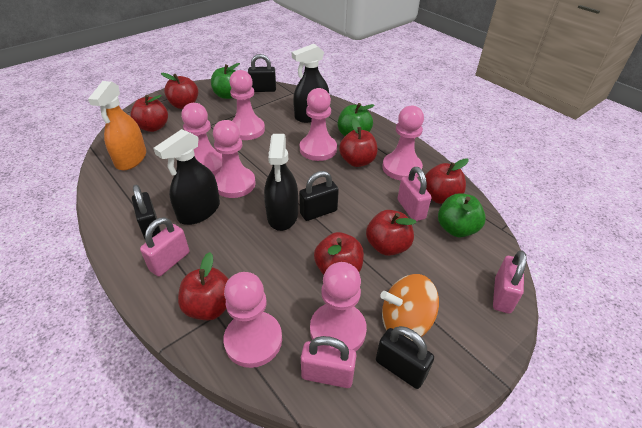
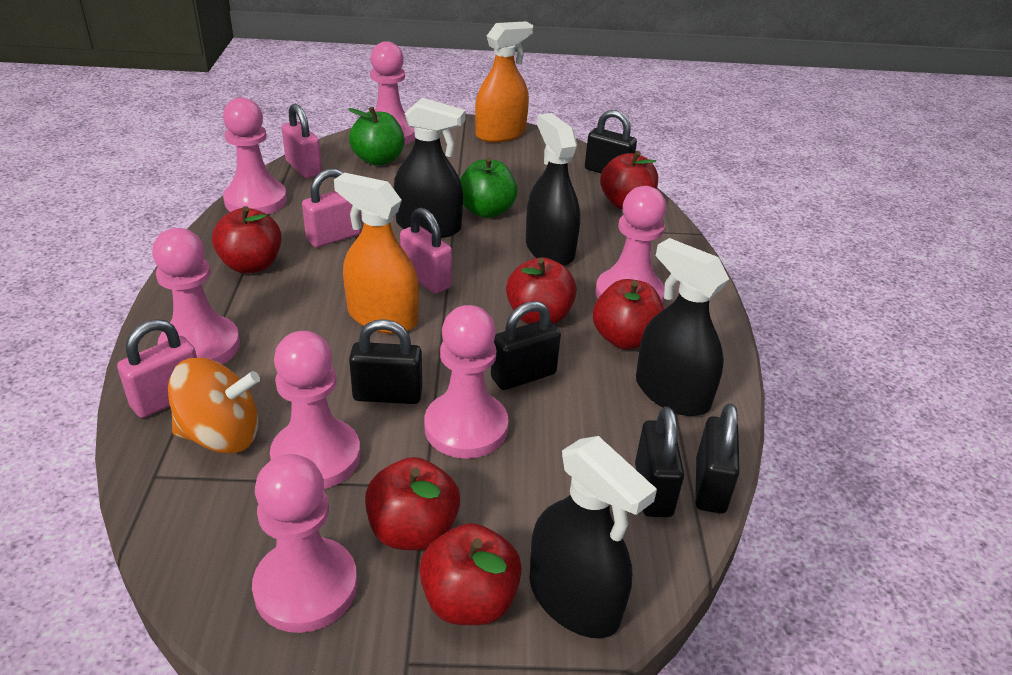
black padlock: 4 -> 5
black spray bottle: 3 -> 4
green apple: 3 -> 2
orange spray bottle: 1 -> 2
red apple: 7 -> 6

